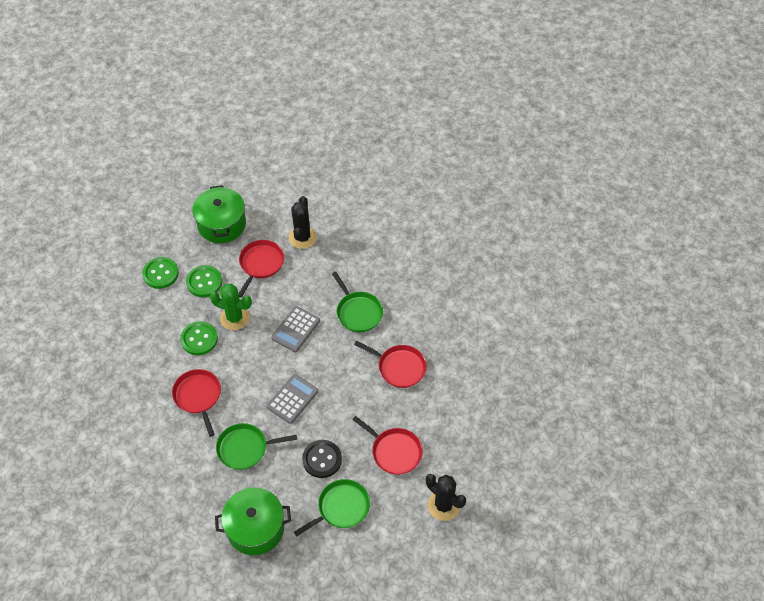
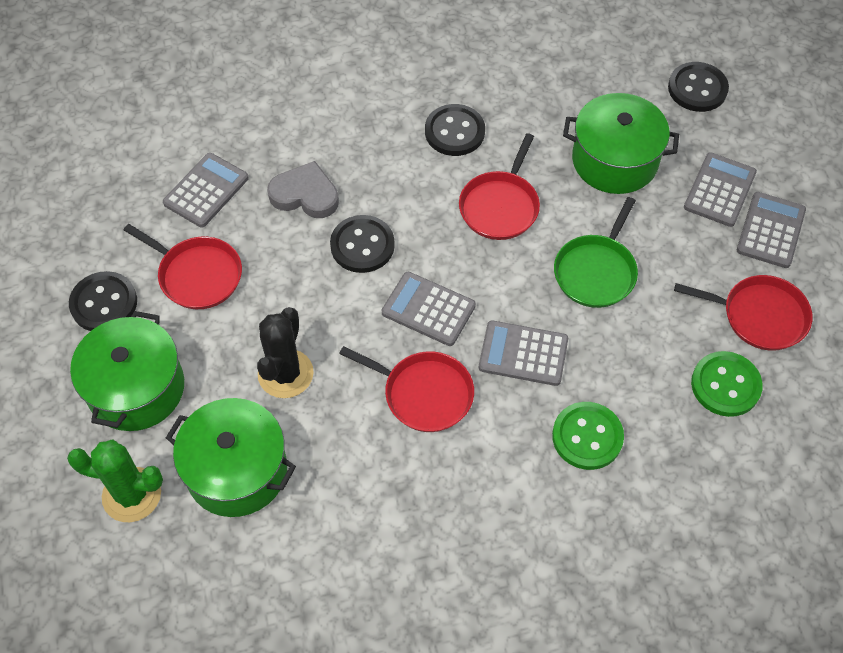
black button: 1 -> 4
black cactus: 2 -> 1
green button: 3 -> 2
green pan: 3 -> 1
green pot: 2 -> 3
grey calculator: 2 -> 5
grey heart: 0 -> 1

